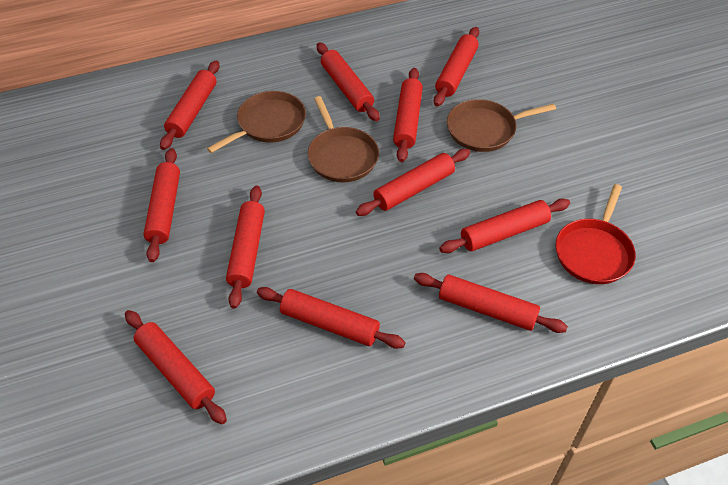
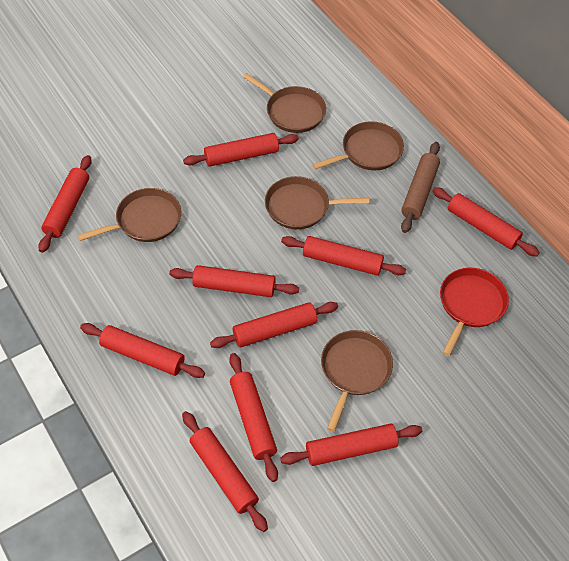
brown pan: 3 -> 5
brown rolling pin: 0 -> 1
red rolling pin: 11 -> 10

